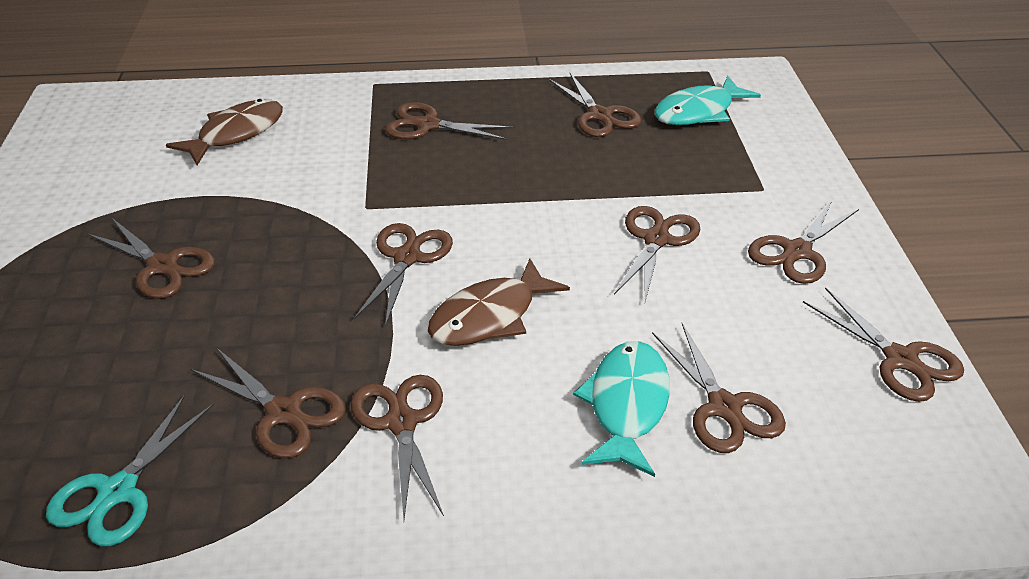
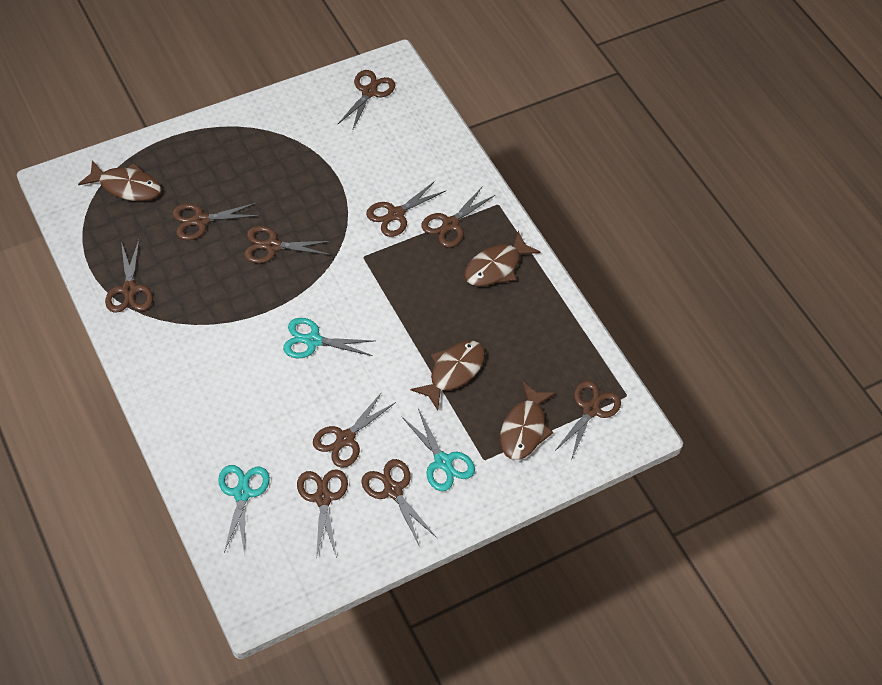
brown fish: 2 -> 4
turquoise fish: 2 -> 0
turquoise scissors: 1 -> 3

